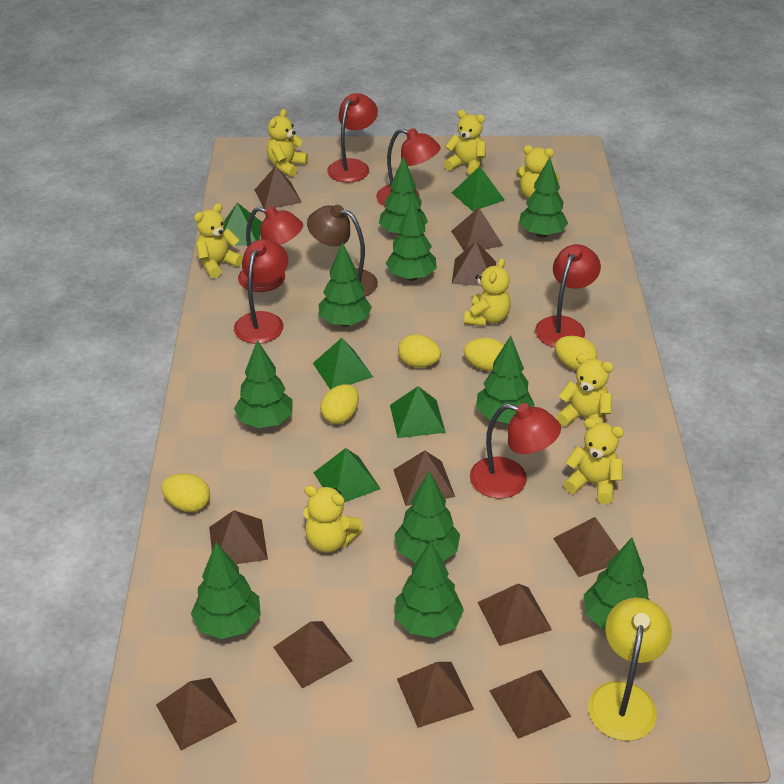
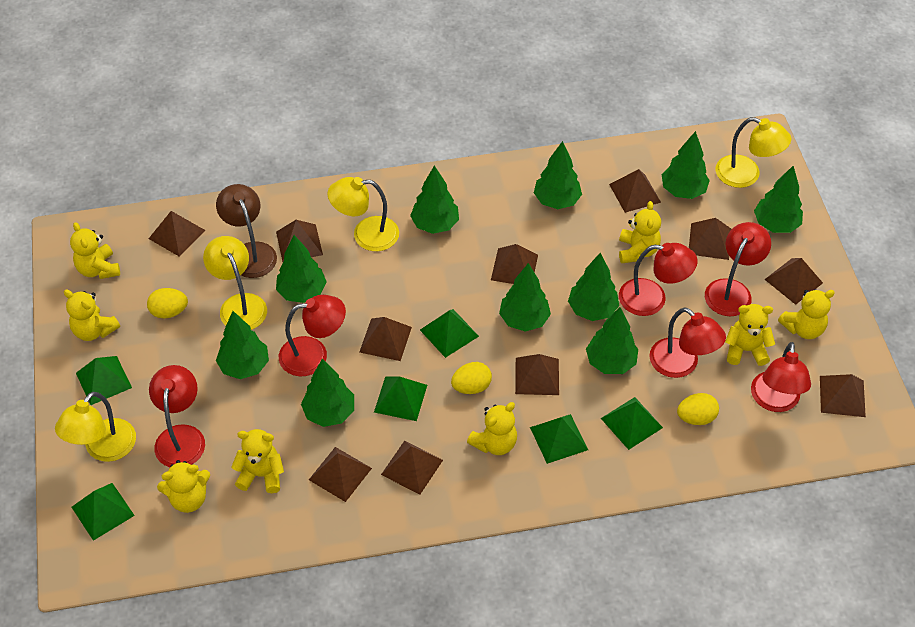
green pyramid: 5 -> 6
yellow egg: 5 -> 3
yellow lamp: 1 -> 4

